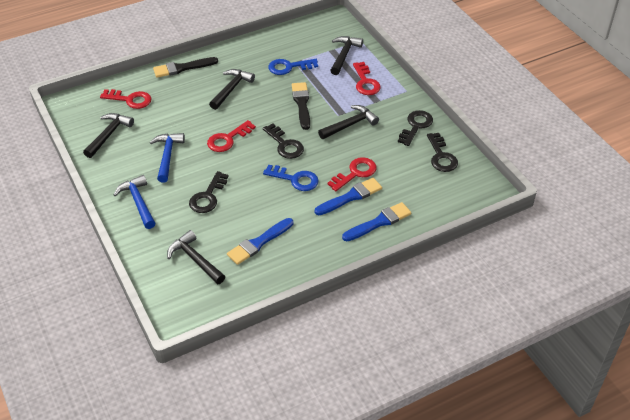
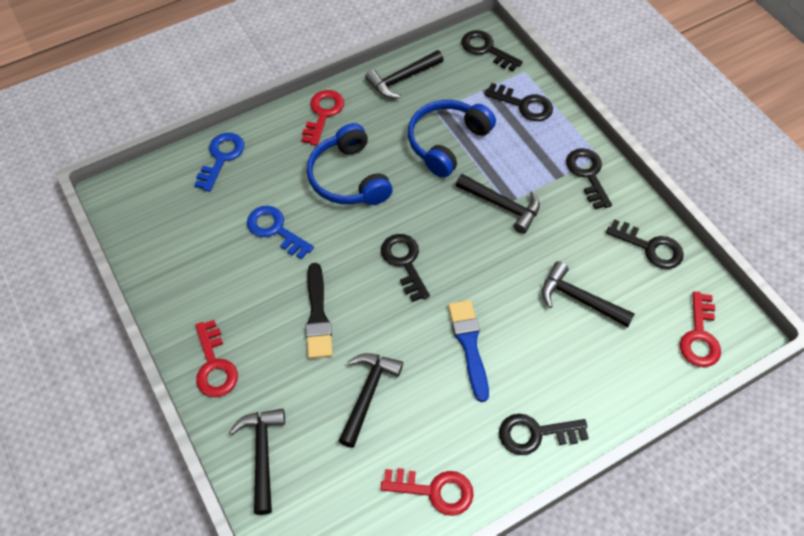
black brush: 2 -> 1
black key: 4 -> 6
blue brush: 3 -> 1
blue hammer: 2 -> 0
blue headphones: 0 -> 2

